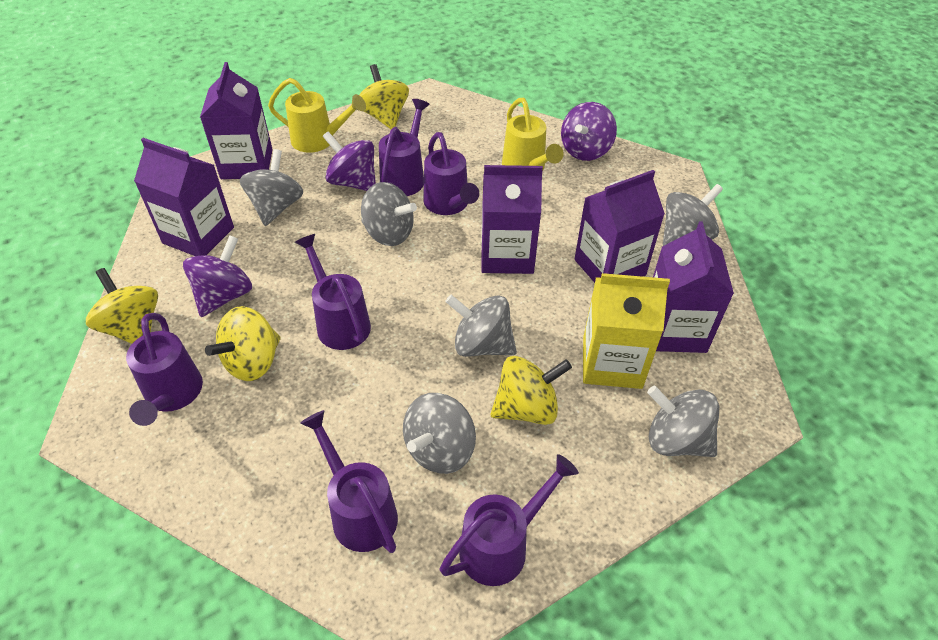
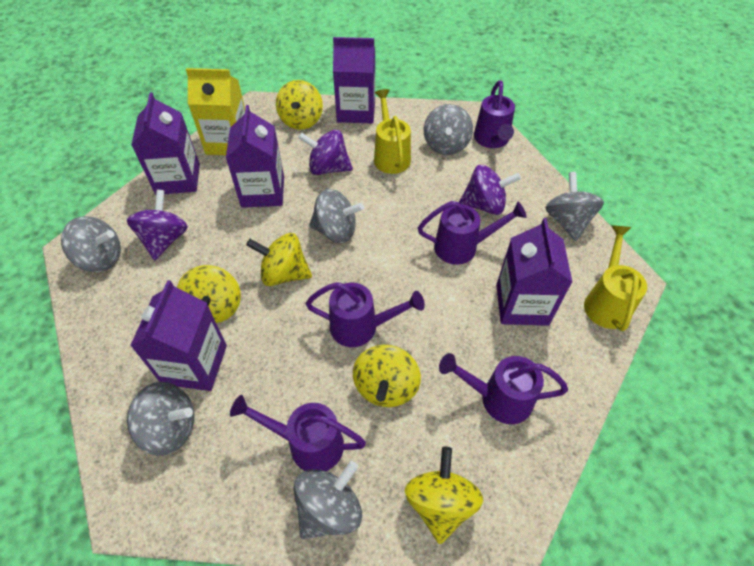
purple watering can: 6 -> 5
yellow spinning top: 4 -> 5

